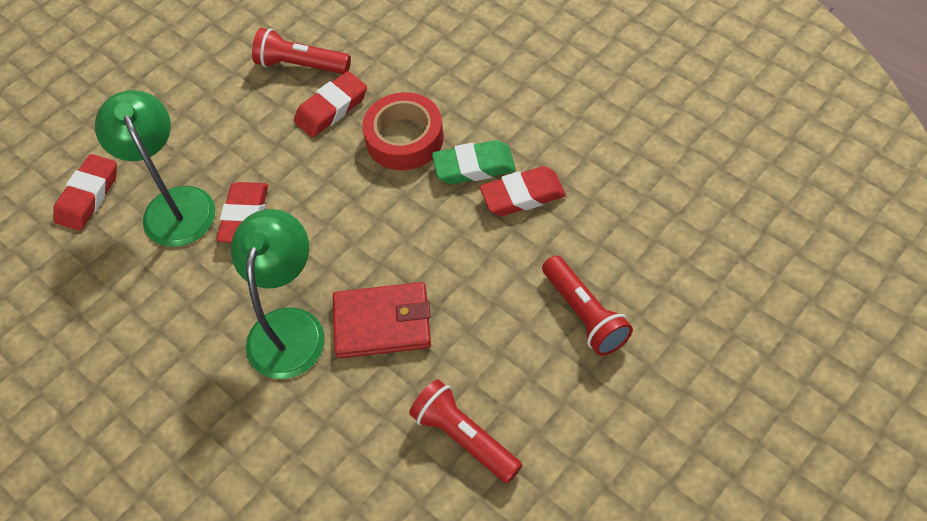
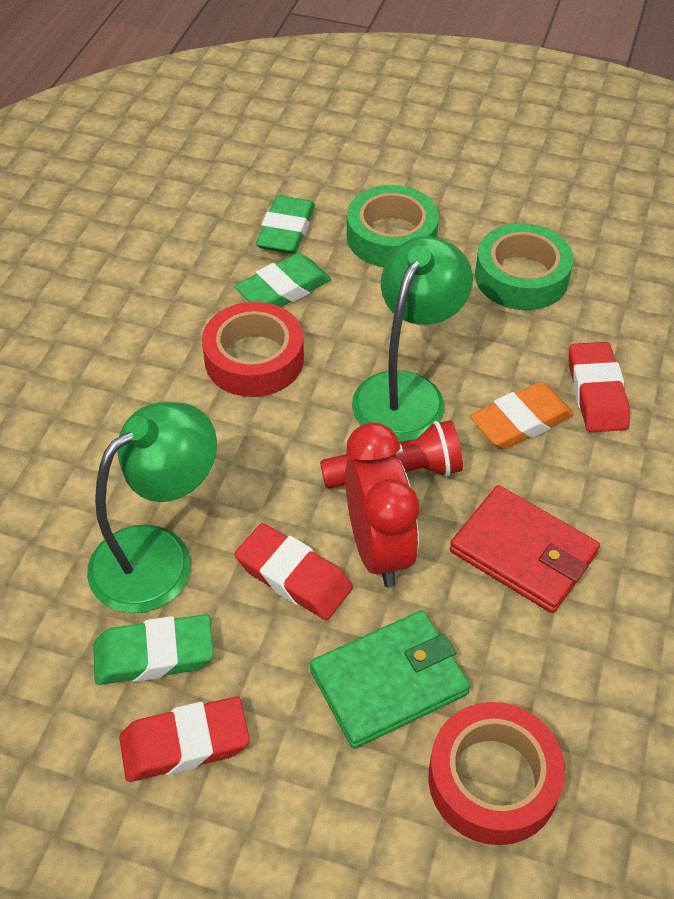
green eraser: 1 -> 3
green tape: 0 -> 2
green wallet: 0 -> 1
orange eraser: 0 -> 1
red clock: 0 -> 1
red eraser: 4 -> 3
red flashlight: 3 -> 1
red tape: 1 -> 2

